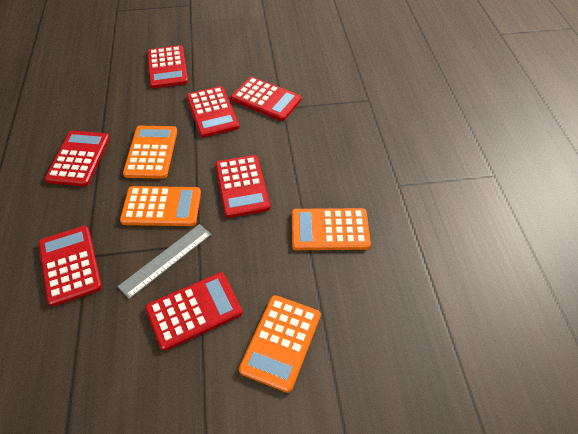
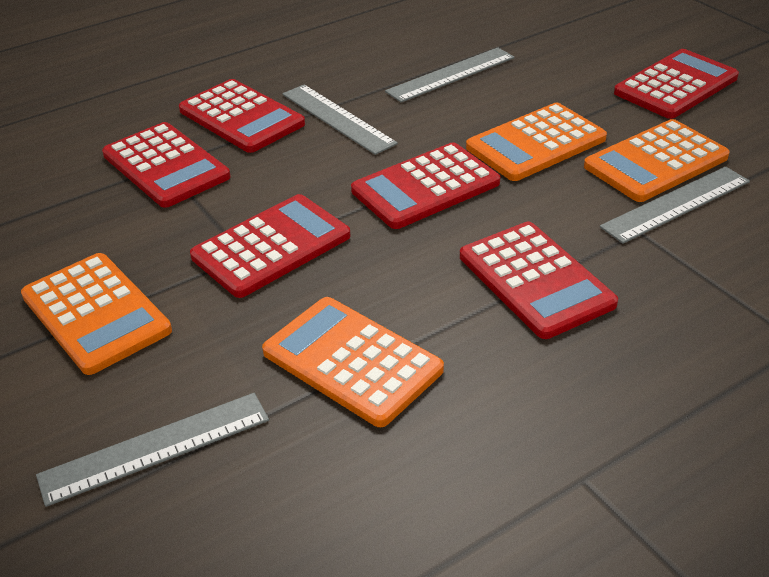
grey ruler: 1 -> 4
red calculator: 7 -> 6

